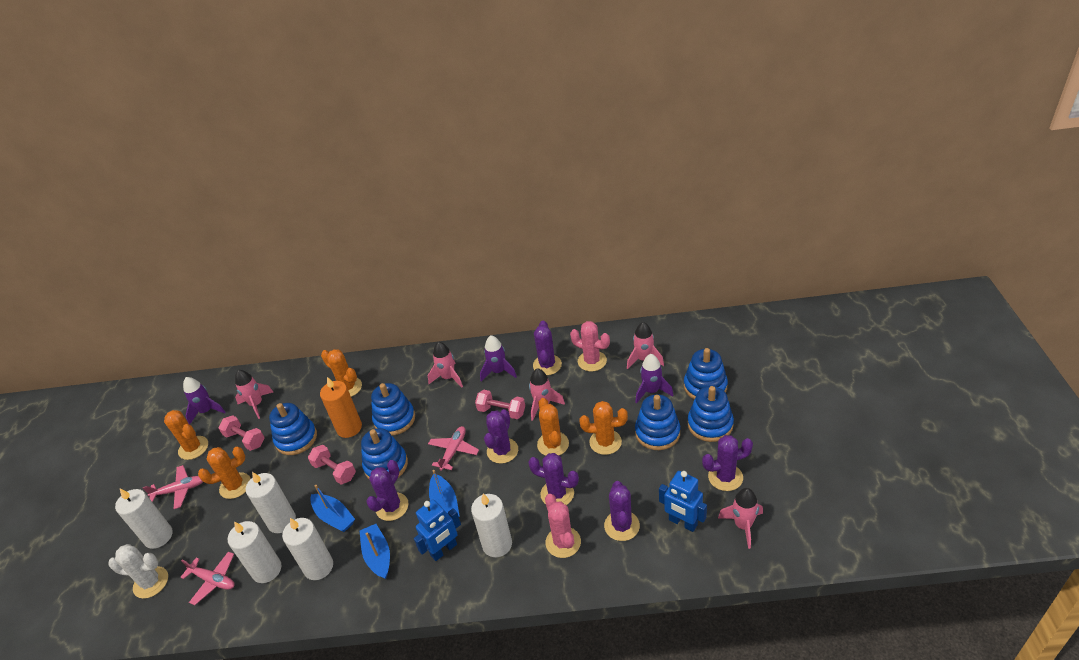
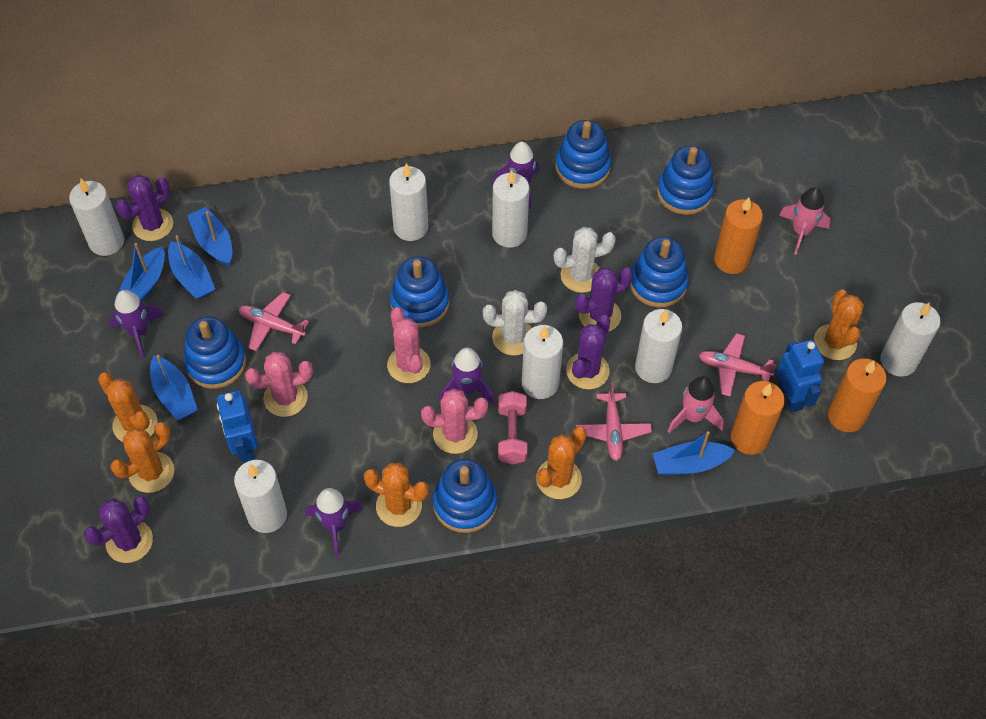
blue boat: 3 -> 5
orange candle: 1 -> 3
pink cactus: 2 -> 3
pink dumbbell: 3 -> 1
pink rocket: 5 -> 2
purple cactus: 6 -> 4
purple rocket: 3 -> 4
white cactus: 1 -> 2
white candle: 5 -> 7

